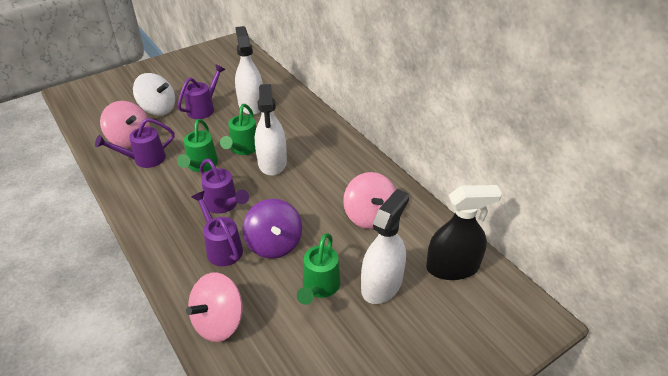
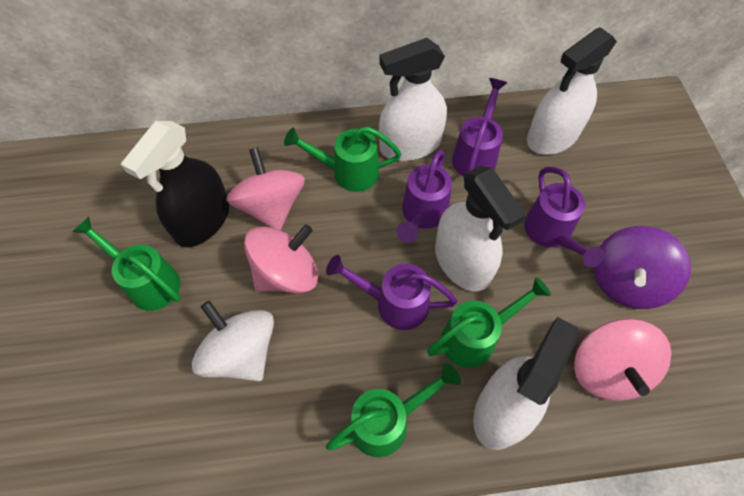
green watering can: 3 -> 4
white spray bottle: 3 -> 4

